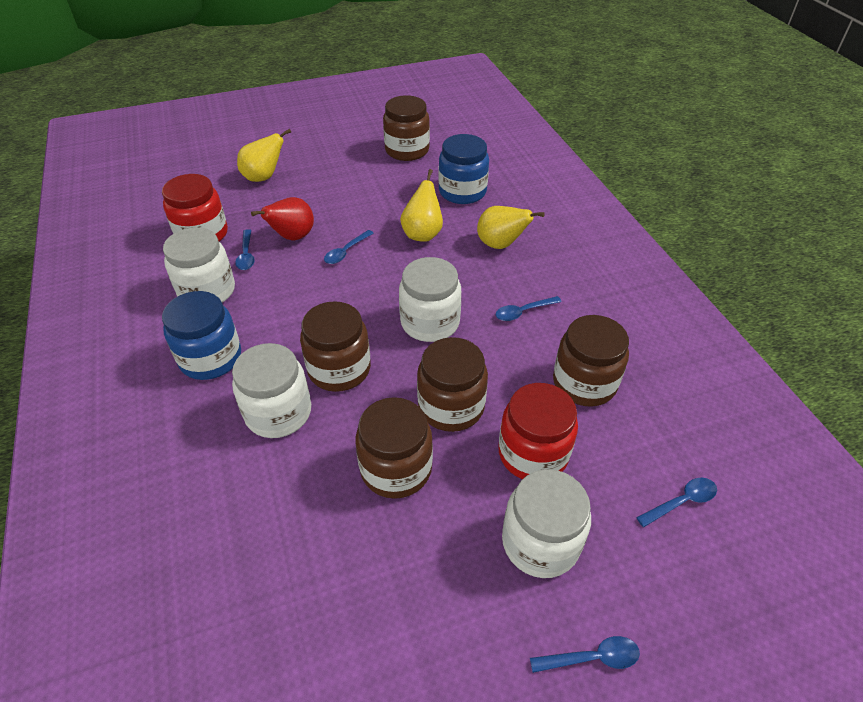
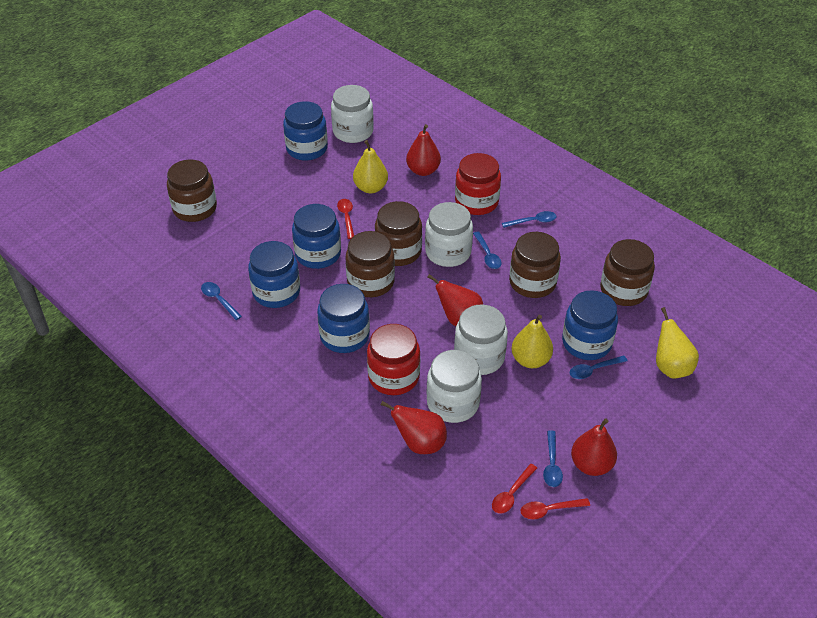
blue jar: 2 -> 5
red pear: 1 -> 4
red spoon: 0 -> 3

